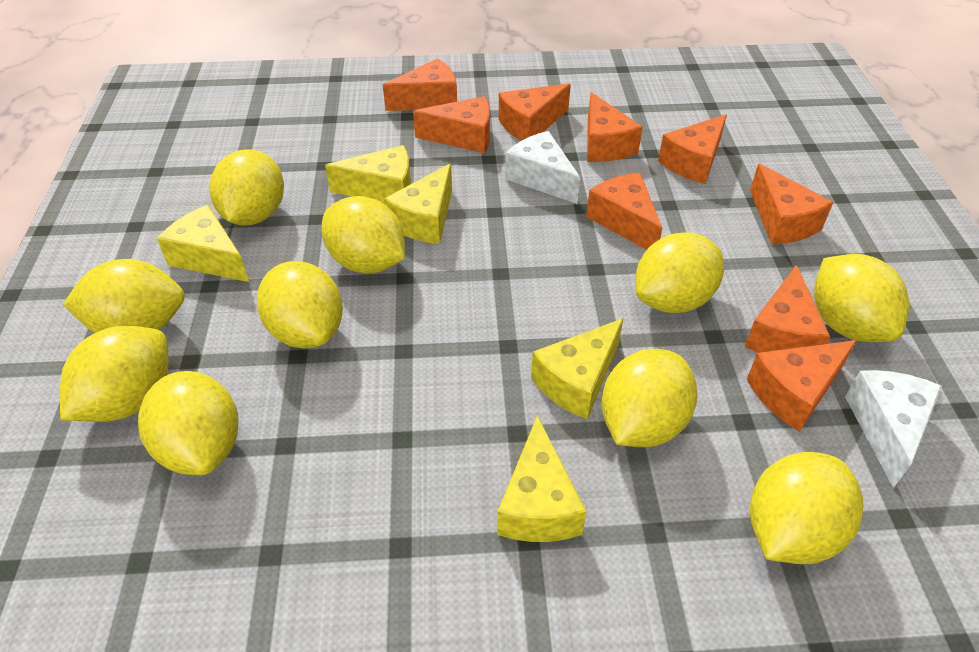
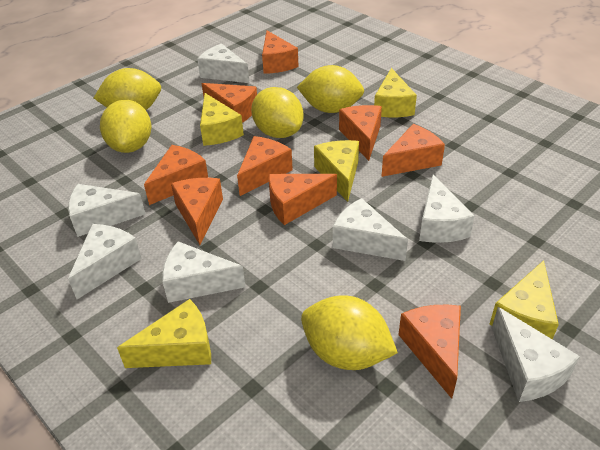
white cheese: 2 -> 7
yellow lemon: 10 -> 5

